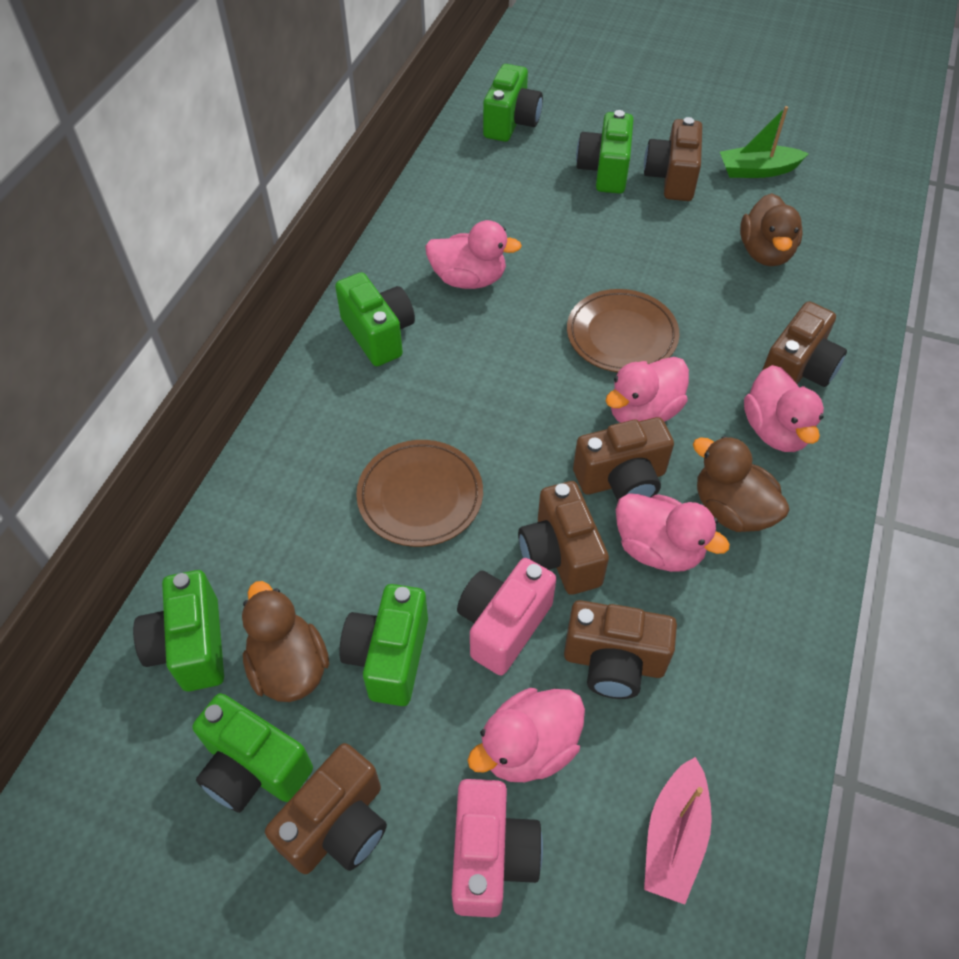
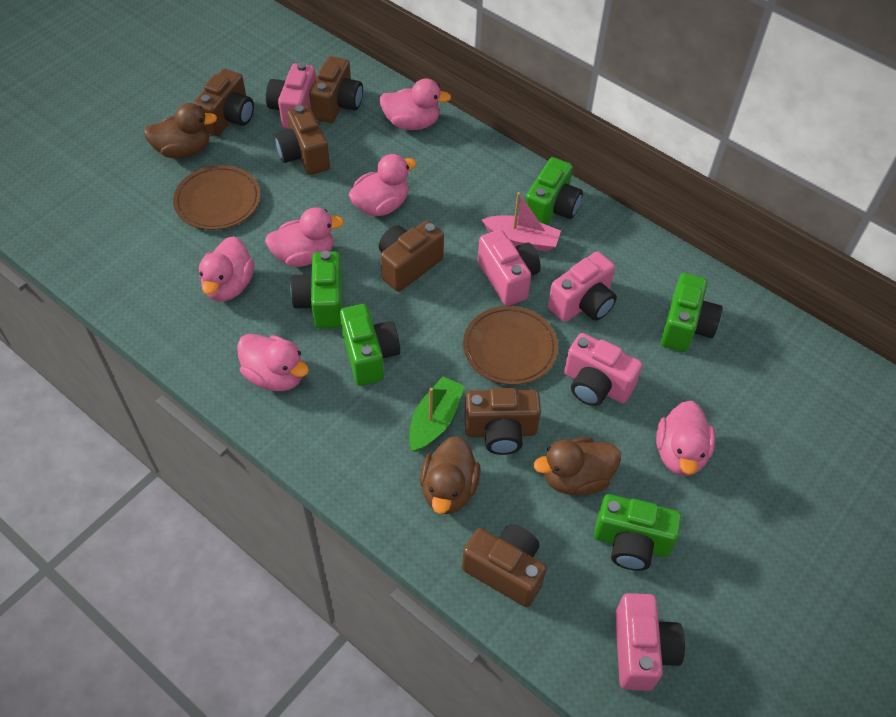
green camera: 6 -> 5
pink camera: 2 -> 5
pink duck: 5 -> 6

